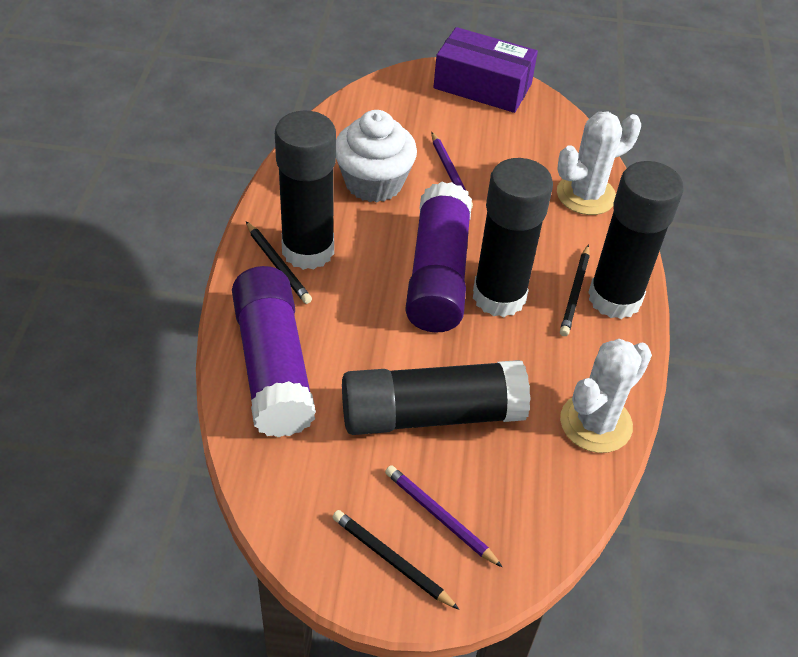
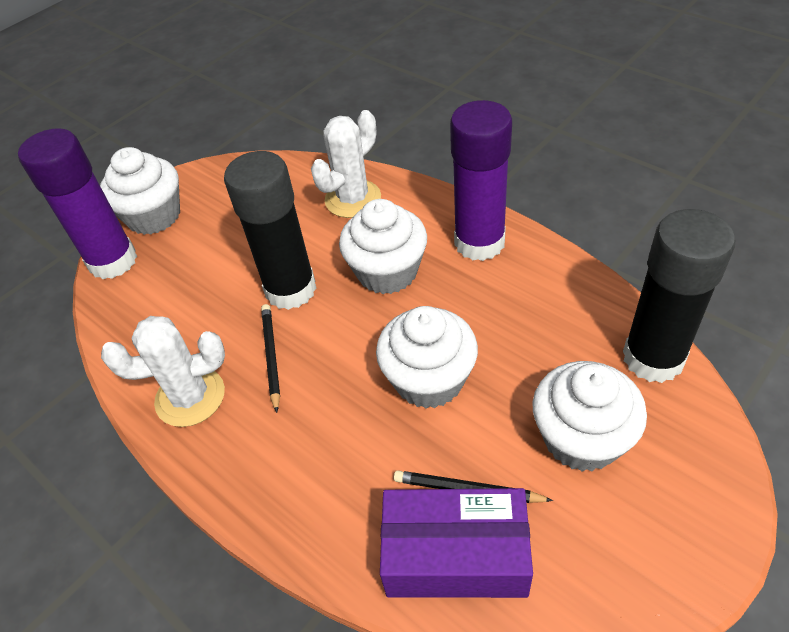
black glue stick: 4 -> 2
black pencil: 3 -> 2
purple pencil: 2 -> 0
white cupcake: 1 -> 4

